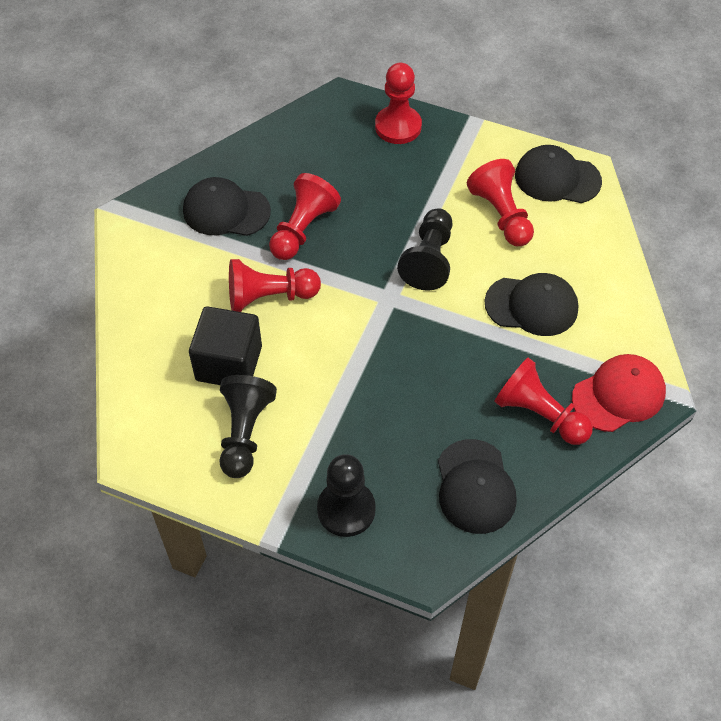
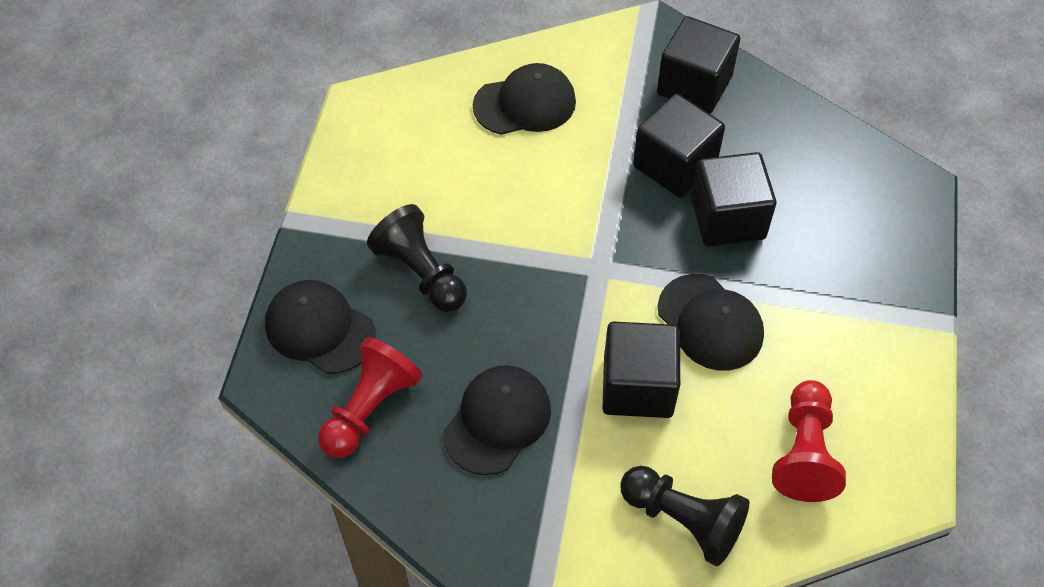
black cube: 1 -> 4
black pawn: 3 -> 2
red cap: 1 -> 0
red pawn: 5 -> 2

